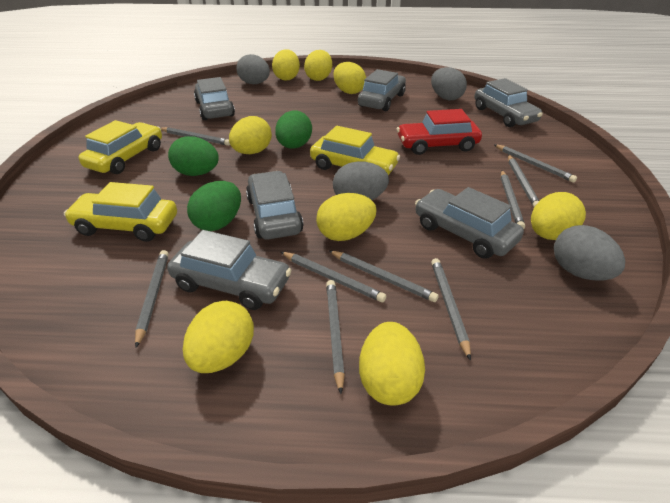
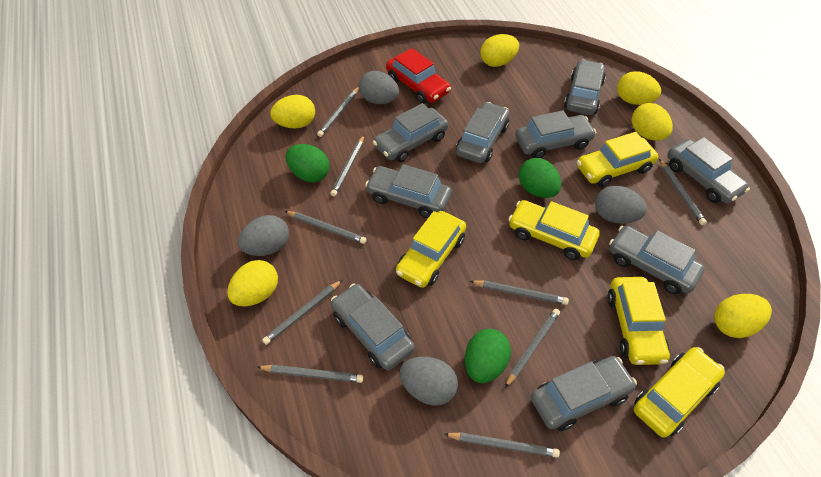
grey car: 6 -> 9
yellow car: 3 -> 5
yellow egg: 8 -> 6

